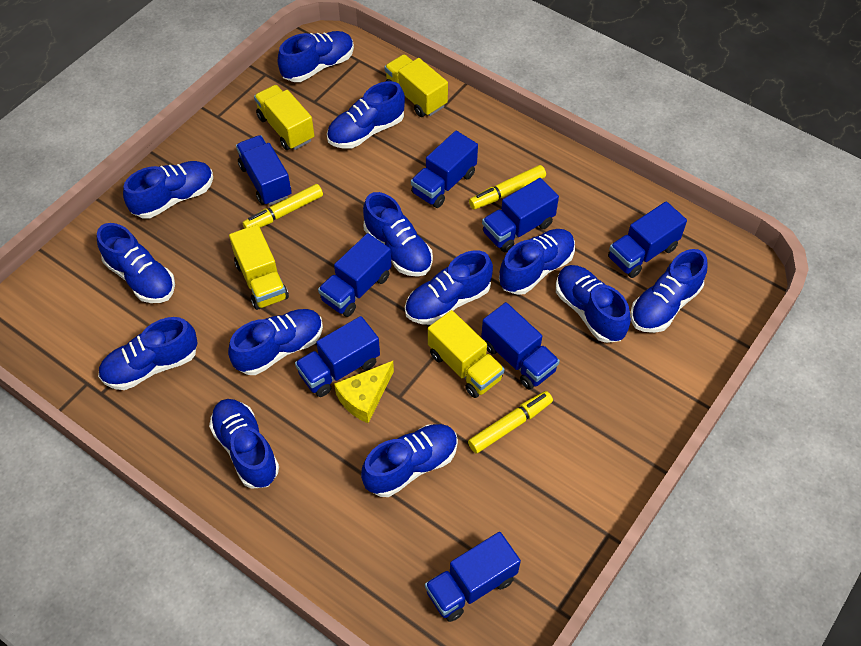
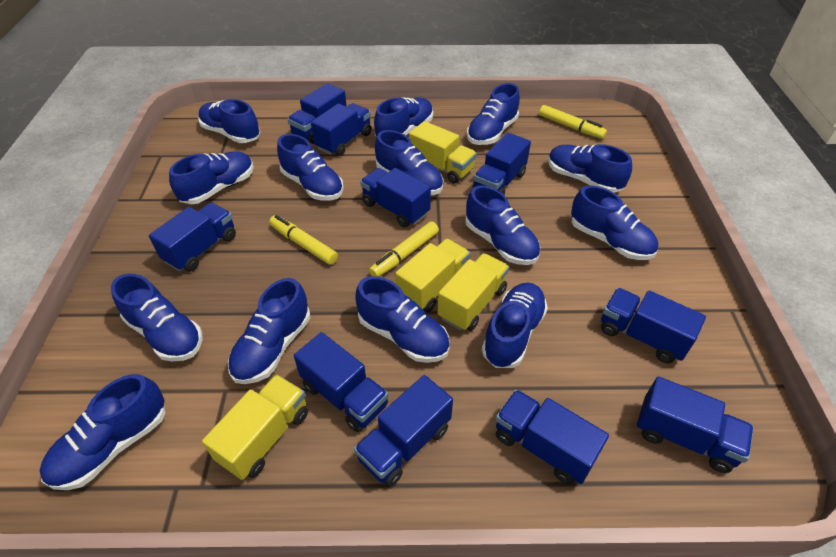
blue shoe: 13 -> 14
blue truck: 8 -> 10
yellow cheese: 1 -> 0

